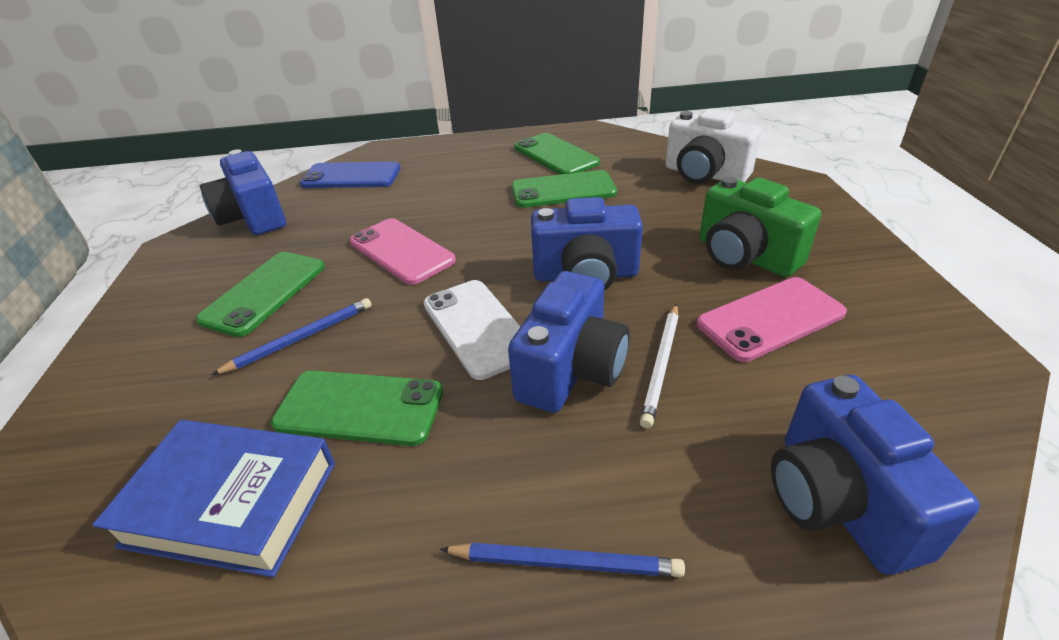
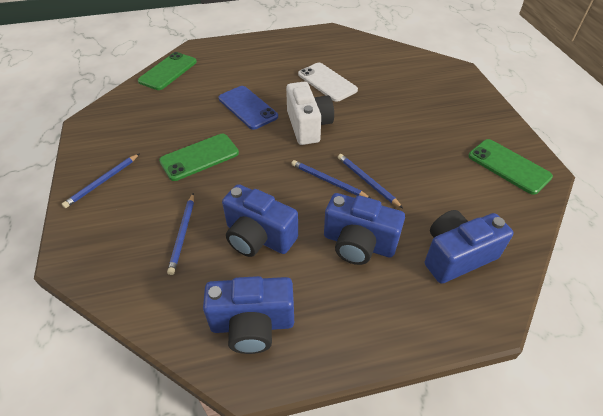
blue book: 1 -> 0
blue pencil: 2 -> 4
green camera: 1 -> 0
green phone: 4 -> 3
pink phone: 2 -> 0
white pencil: 1 -> 0

